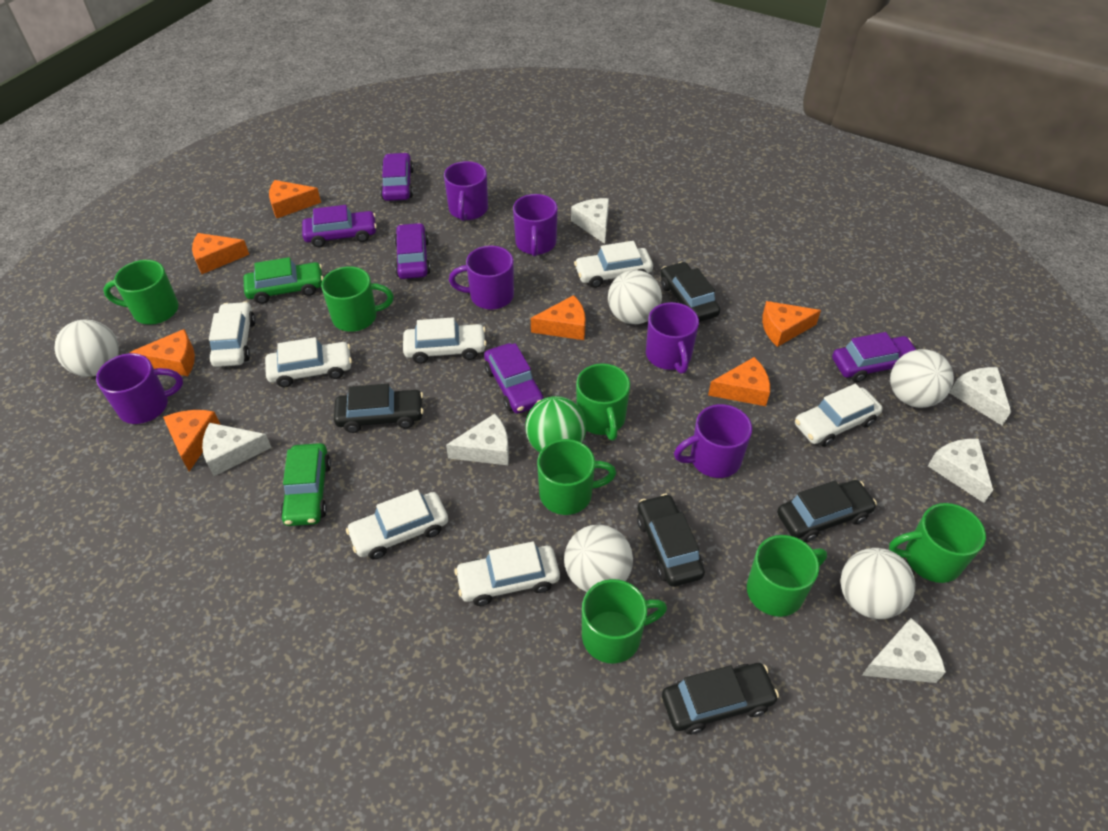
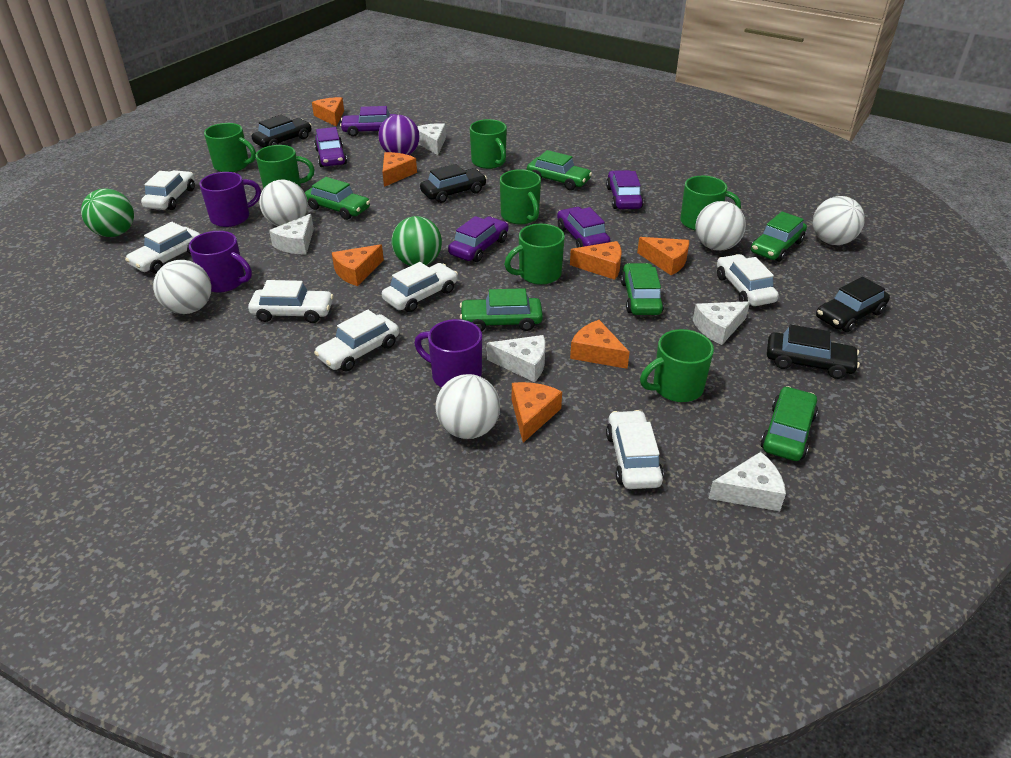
black car: 5 -> 4
green ball: 1 -> 2
green car: 2 -> 6
purple ball: 0 -> 1
purple mug: 6 -> 3
white cheese: 6 -> 5

